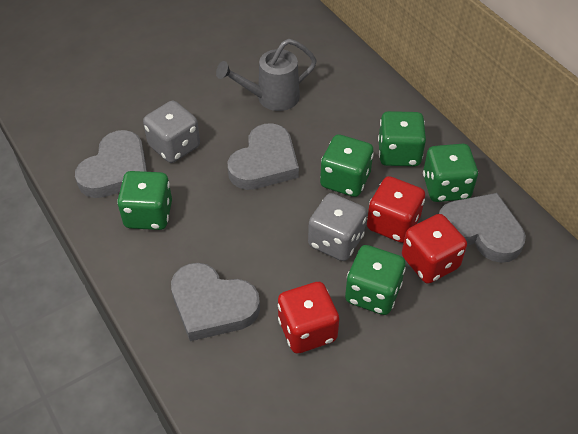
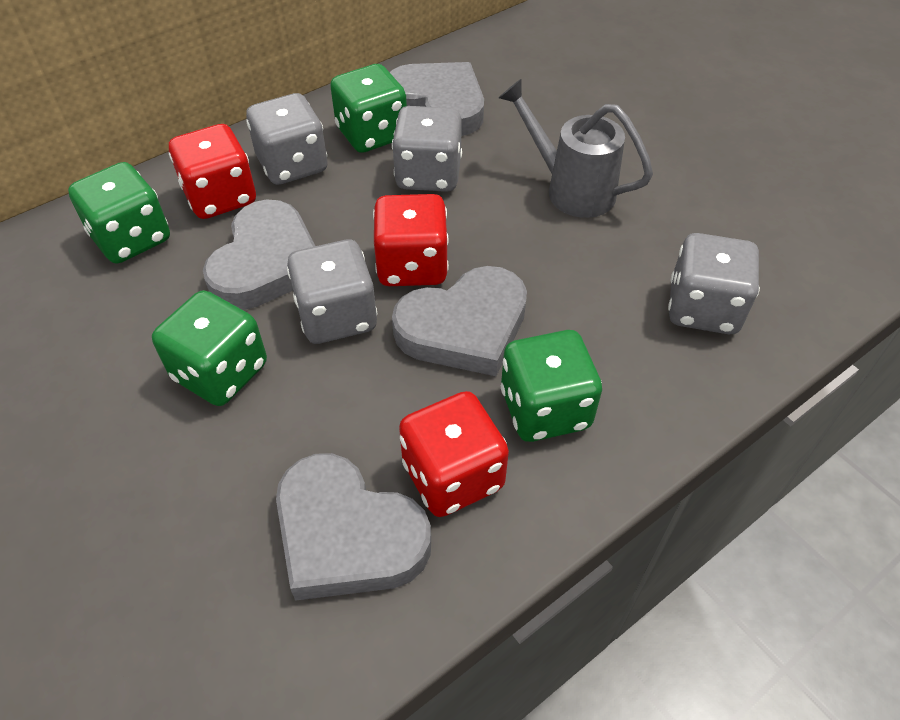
green dice: 5 -> 4
grey dice: 2 -> 4

